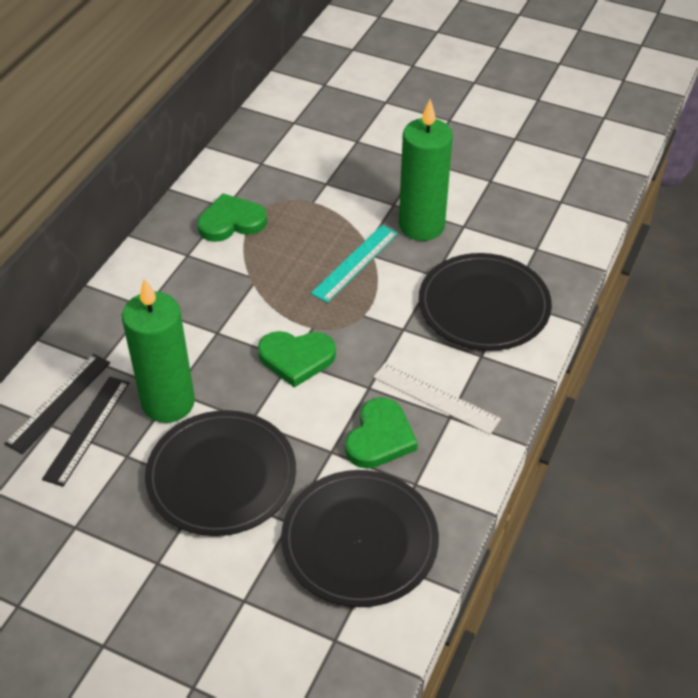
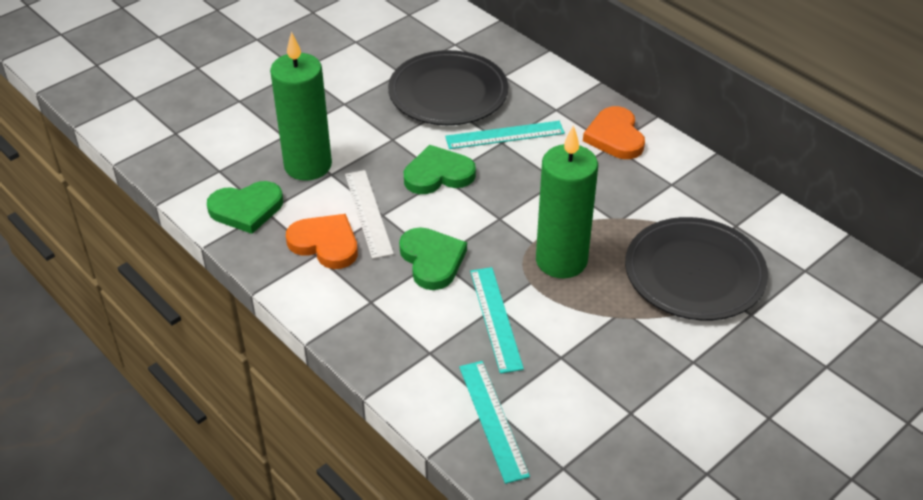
black plate: 3 -> 2
black ruler: 2 -> 0
orange heart: 0 -> 2
turquoise ruler: 1 -> 3

